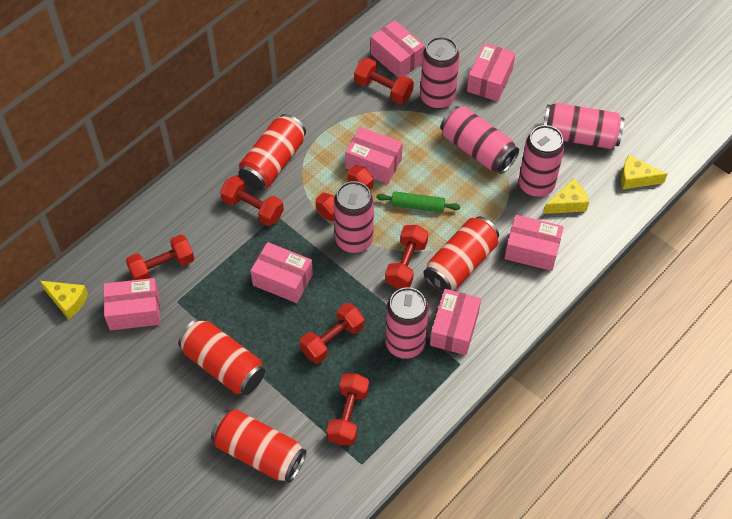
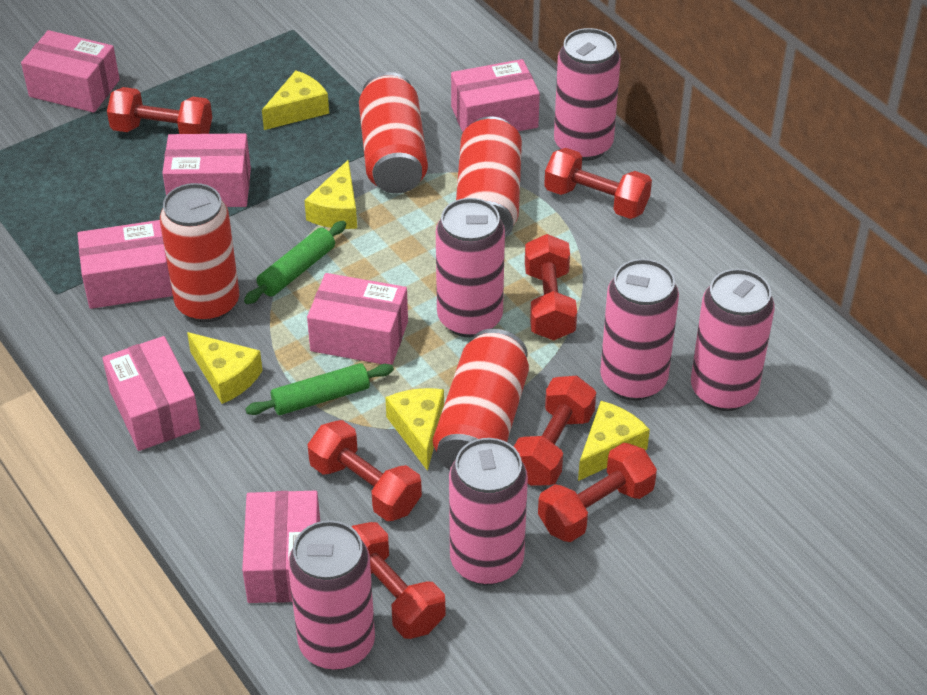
green rolling pin: 1 -> 2
yellow cheese: 3 -> 5

